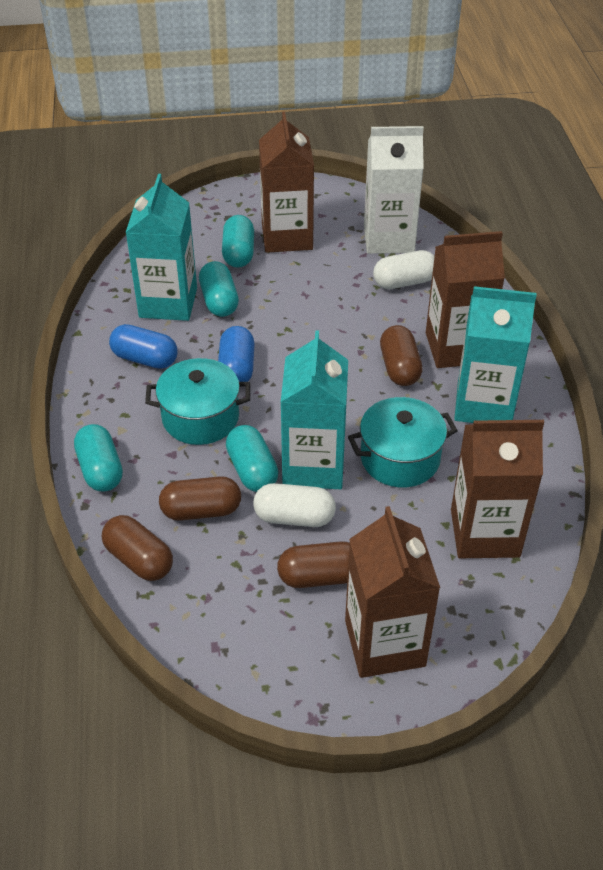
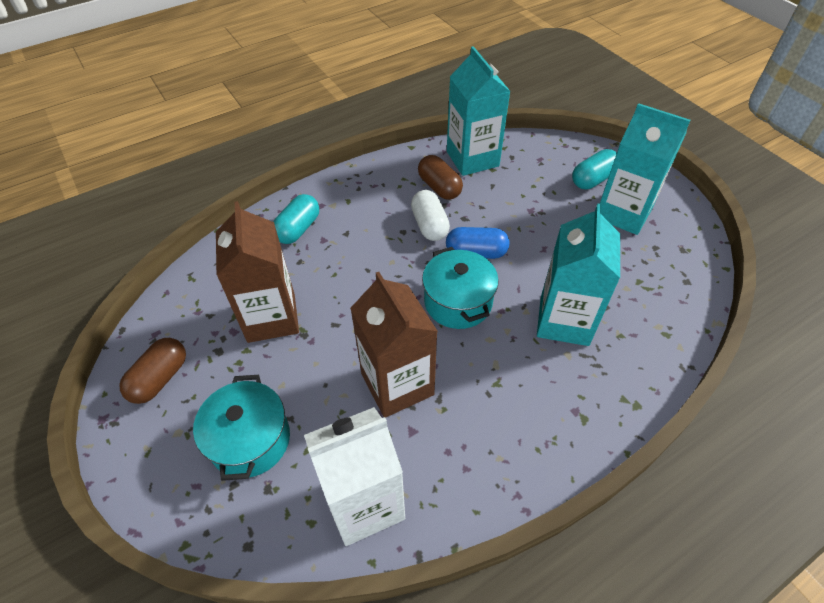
blue capsule: 2 -> 1
brown capsule: 4 -> 2
brown carton: 4 -> 2
turquoise capsule: 4 -> 2
white capsule: 2 -> 1

